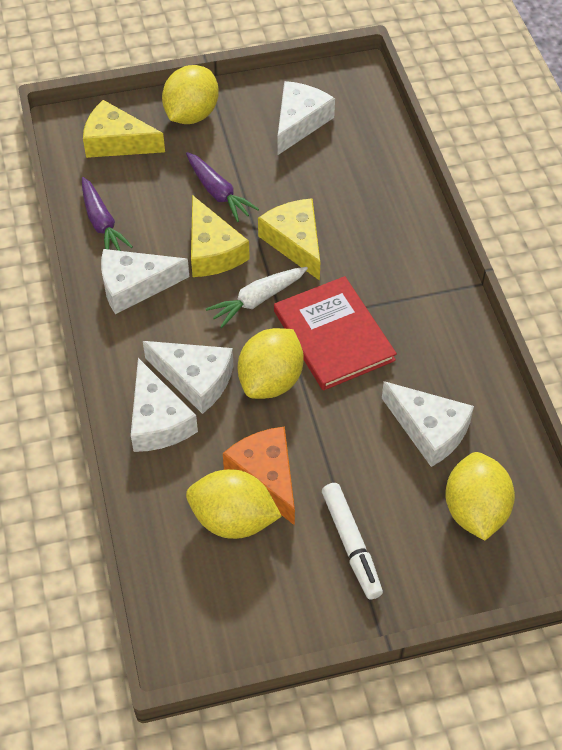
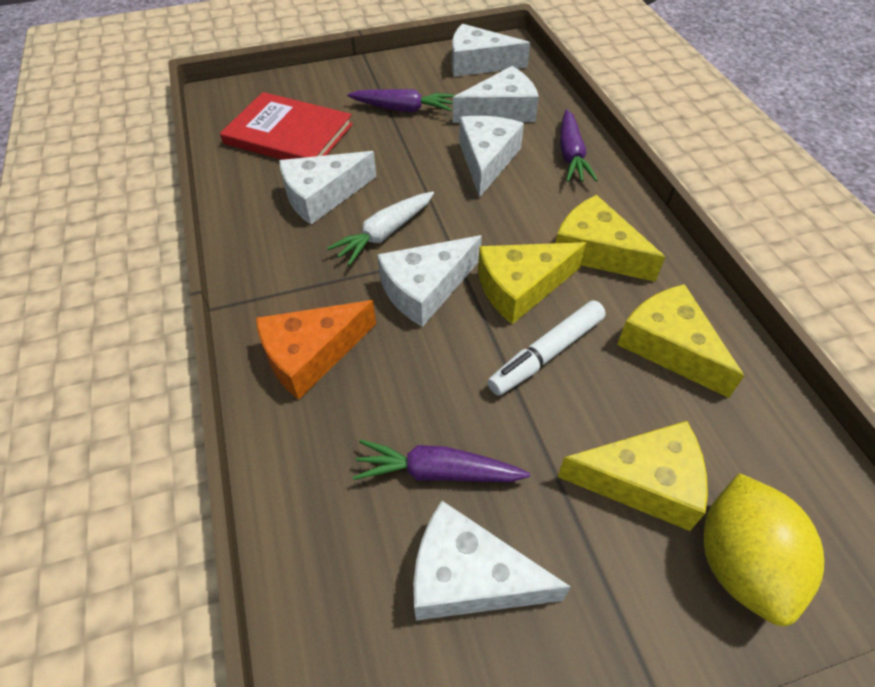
purple carrot: 2 -> 3
white cheese: 5 -> 6
yellow cheese: 3 -> 4
yellow lemon: 4 -> 1

